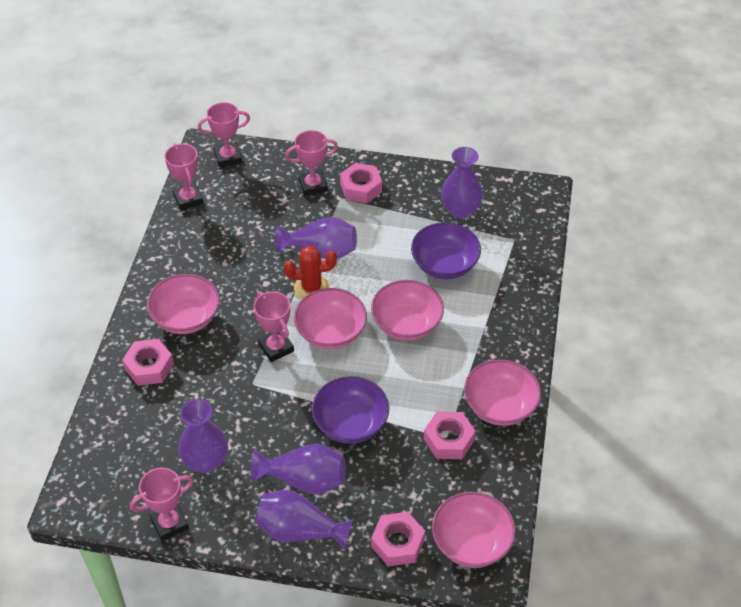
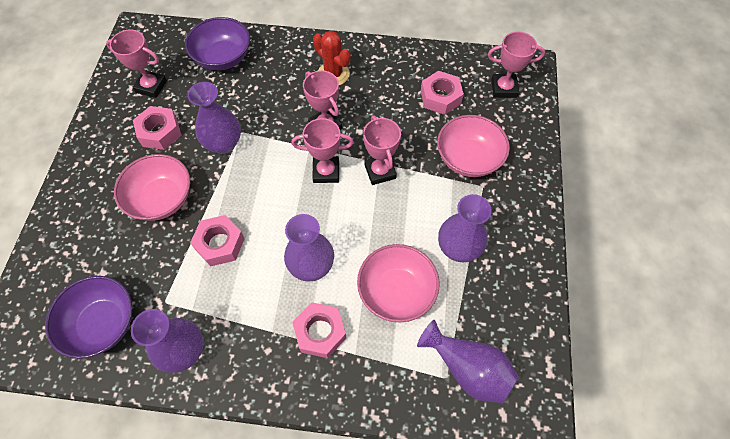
pink bowl: 5 -> 3

